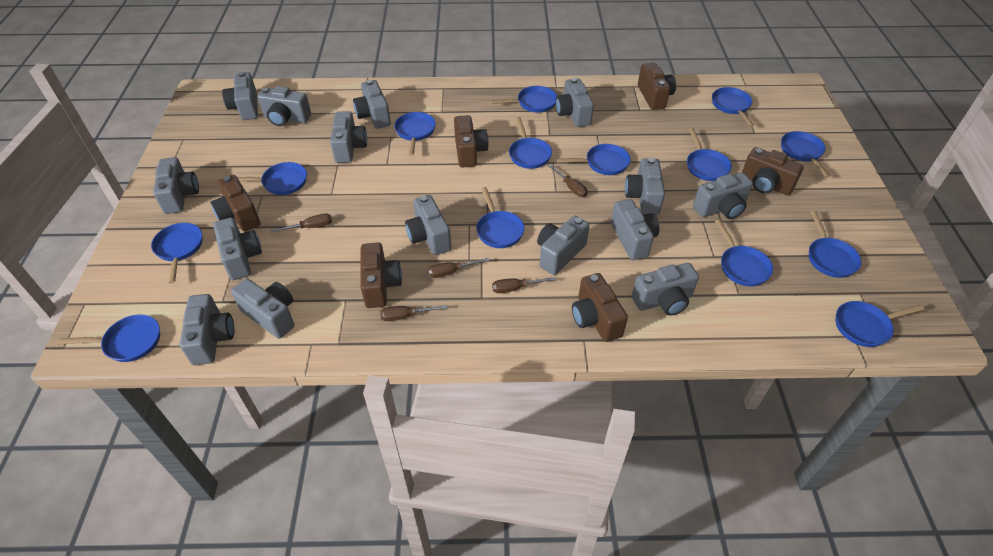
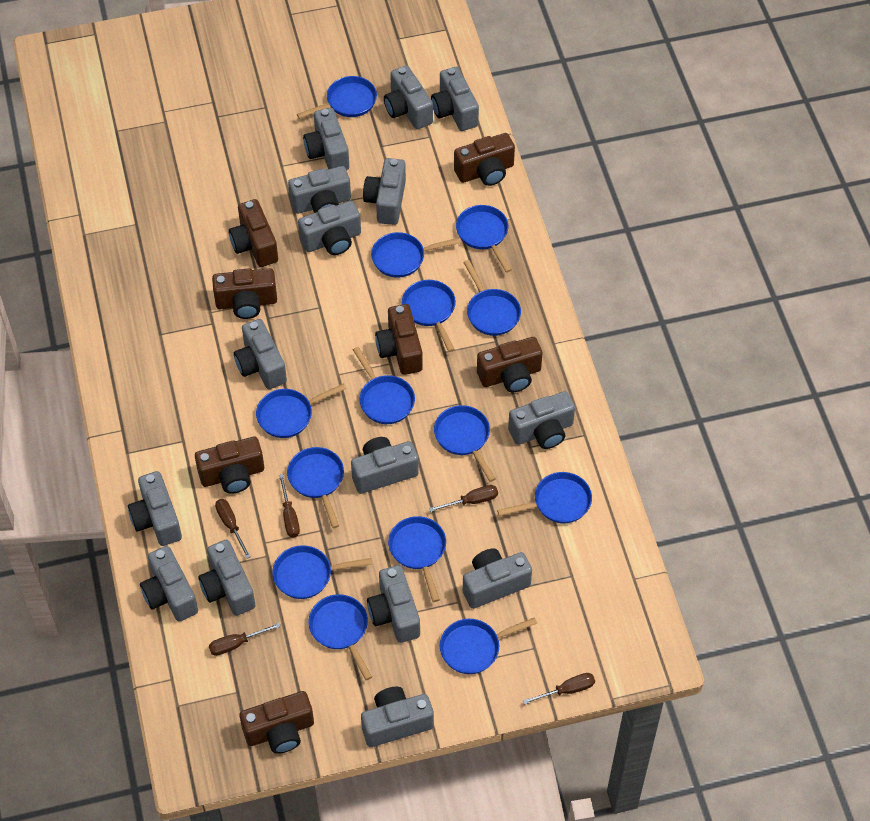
brown camera: 6 -> 7

